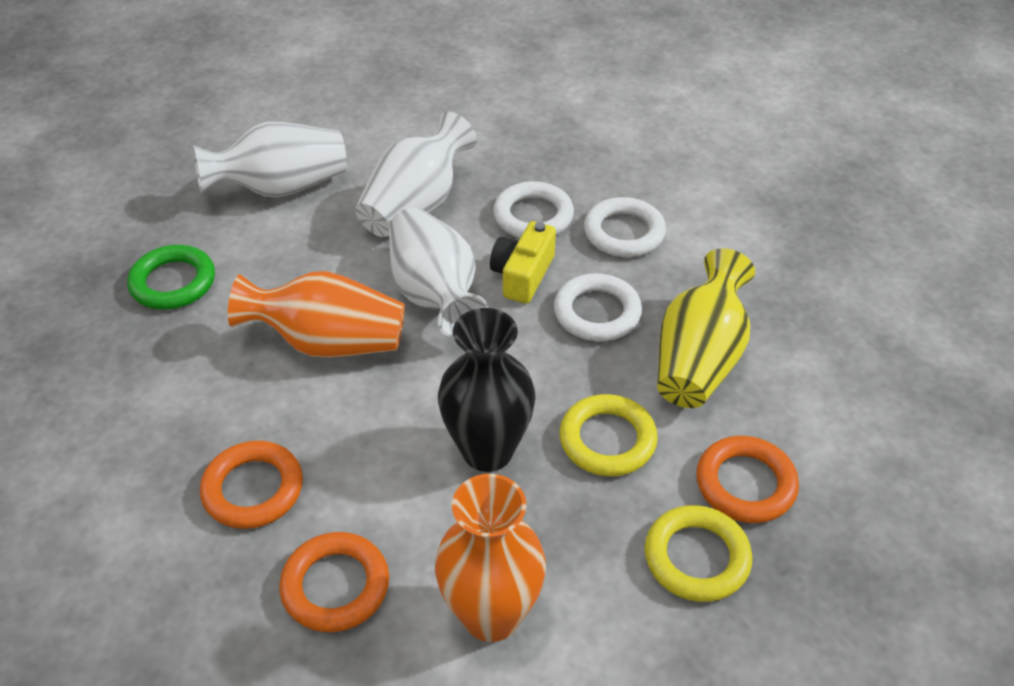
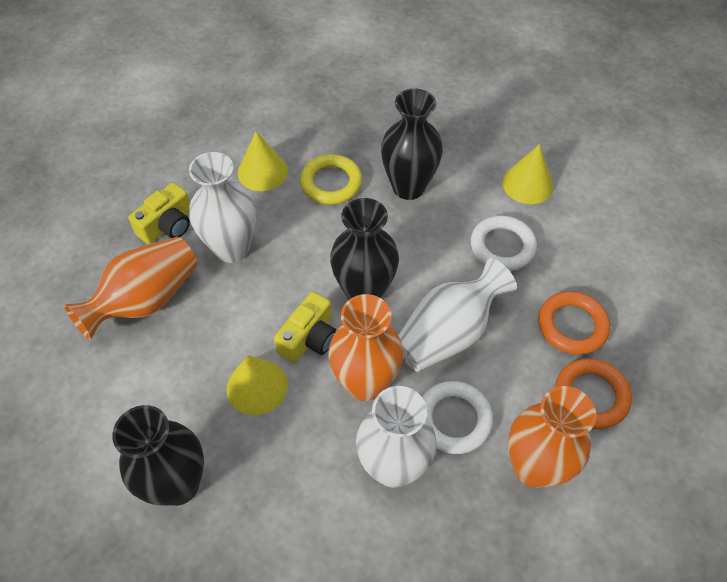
black vase: 1 -> 3
green ring: 1 -> 0
orange ring: 3 -> 2
orange vase: 2 -> 3
white ring: 3 -> 2
yellow camera: 1 -> 2
yellow cone: 0 -> 3
yellow ring: 2 -> 1
yellow vase: 1 -> 0

